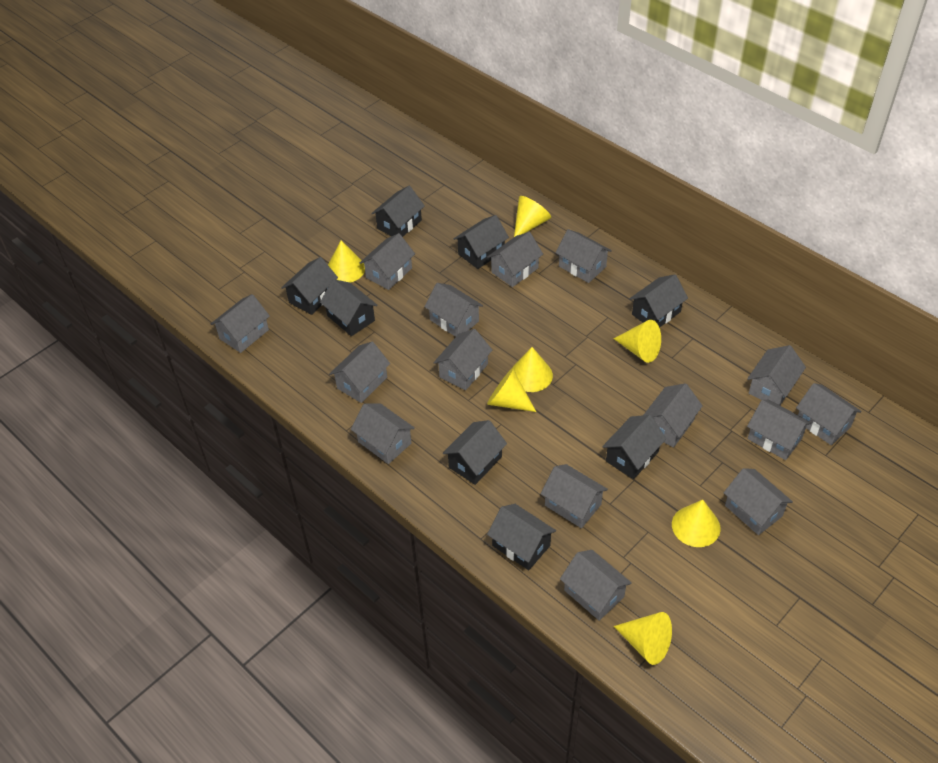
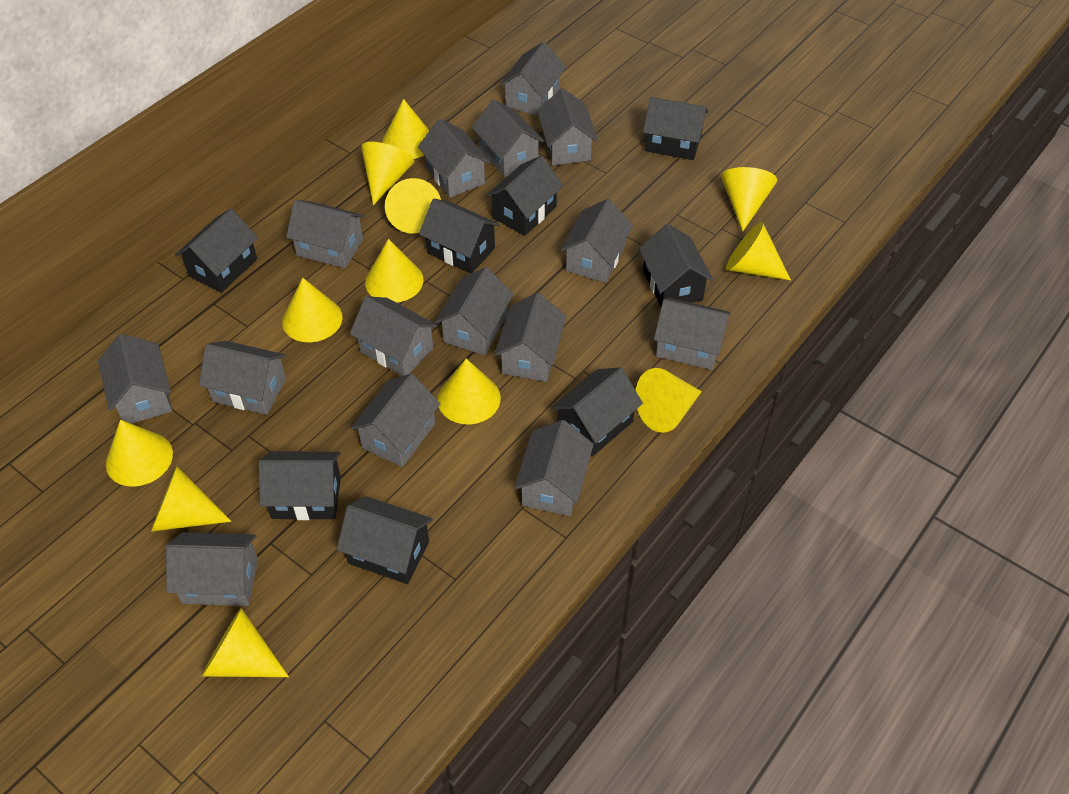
yellow cone: 7 -> 12

